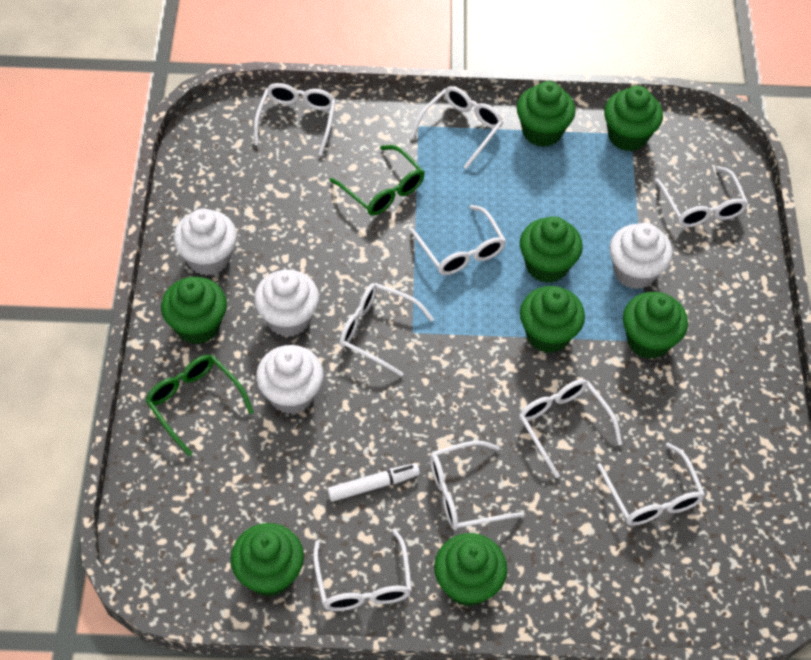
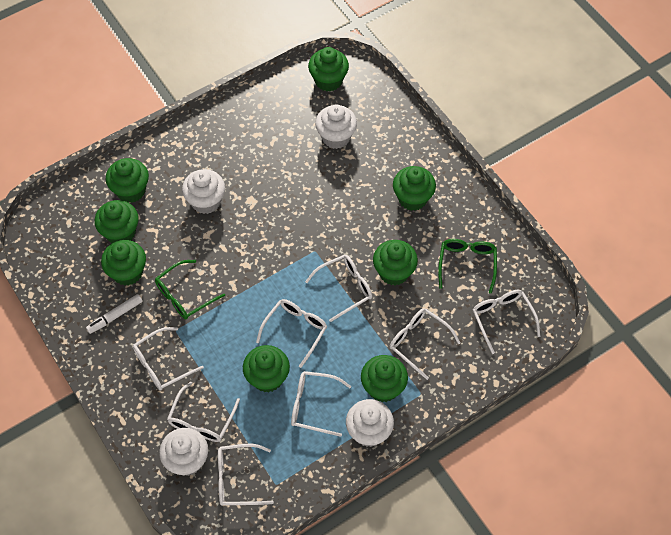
white glasses: 9 -> 8

